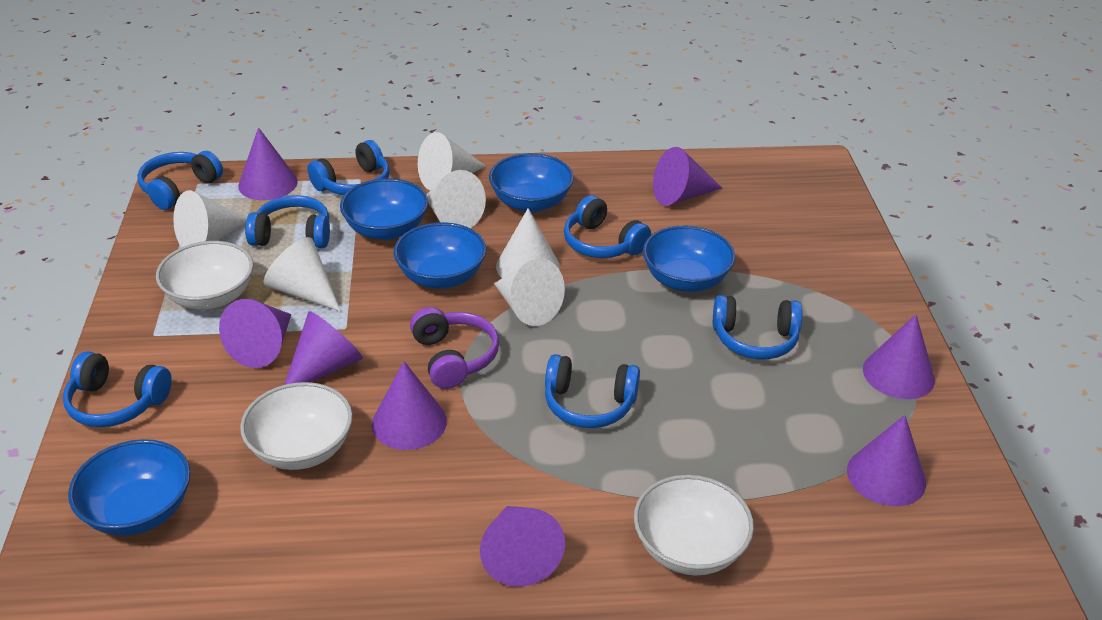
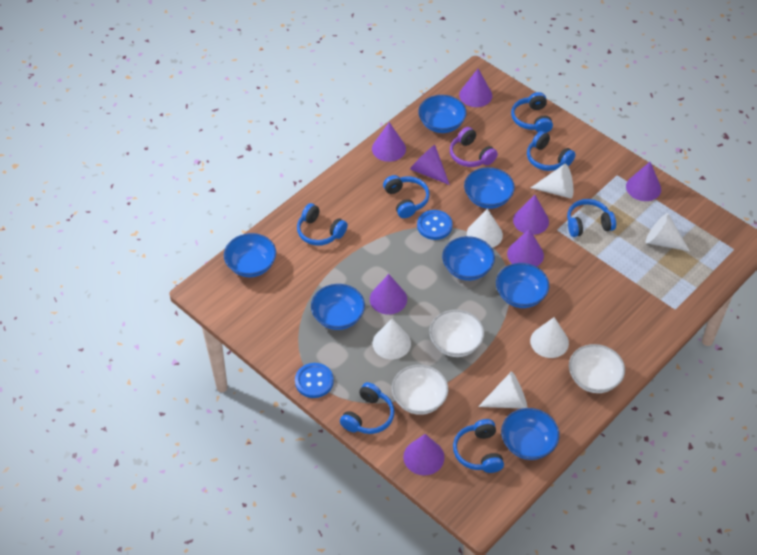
blue bowl: 5 -> 7
blue button: 0 -> 2

